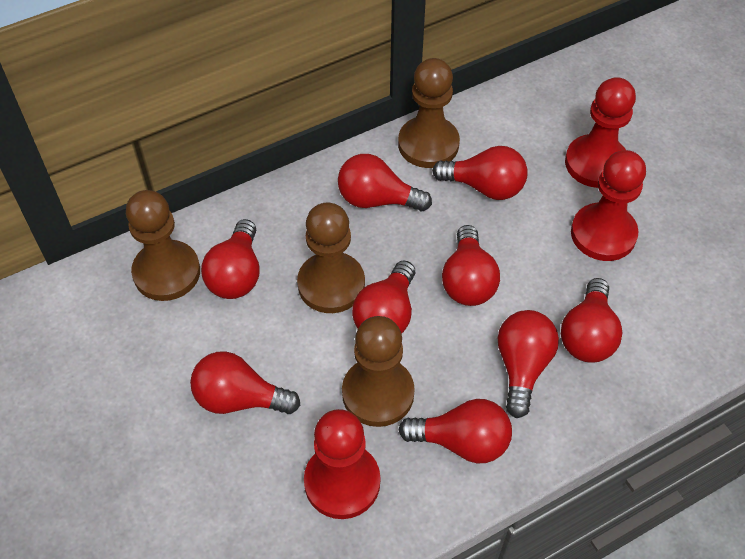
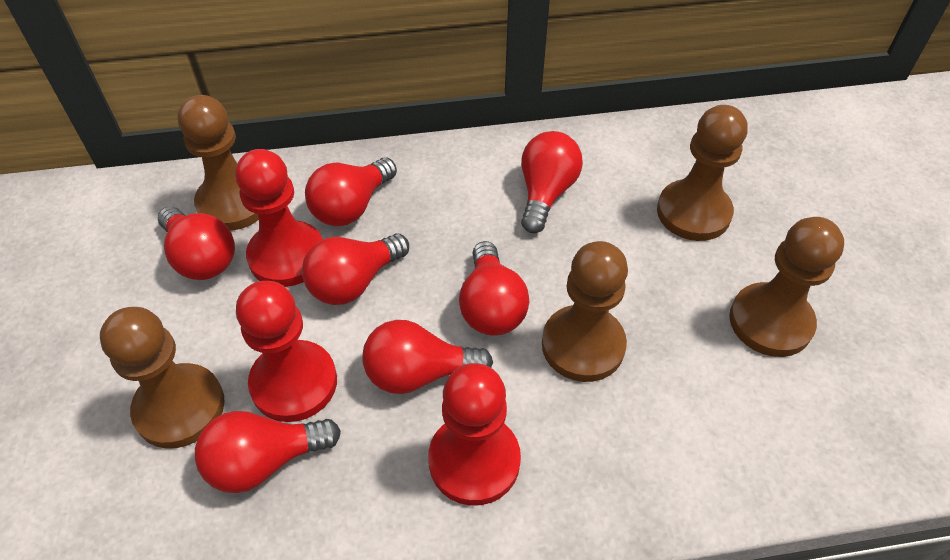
brown pawn: 4 -> 5
red light bulb: 9 -> 7

